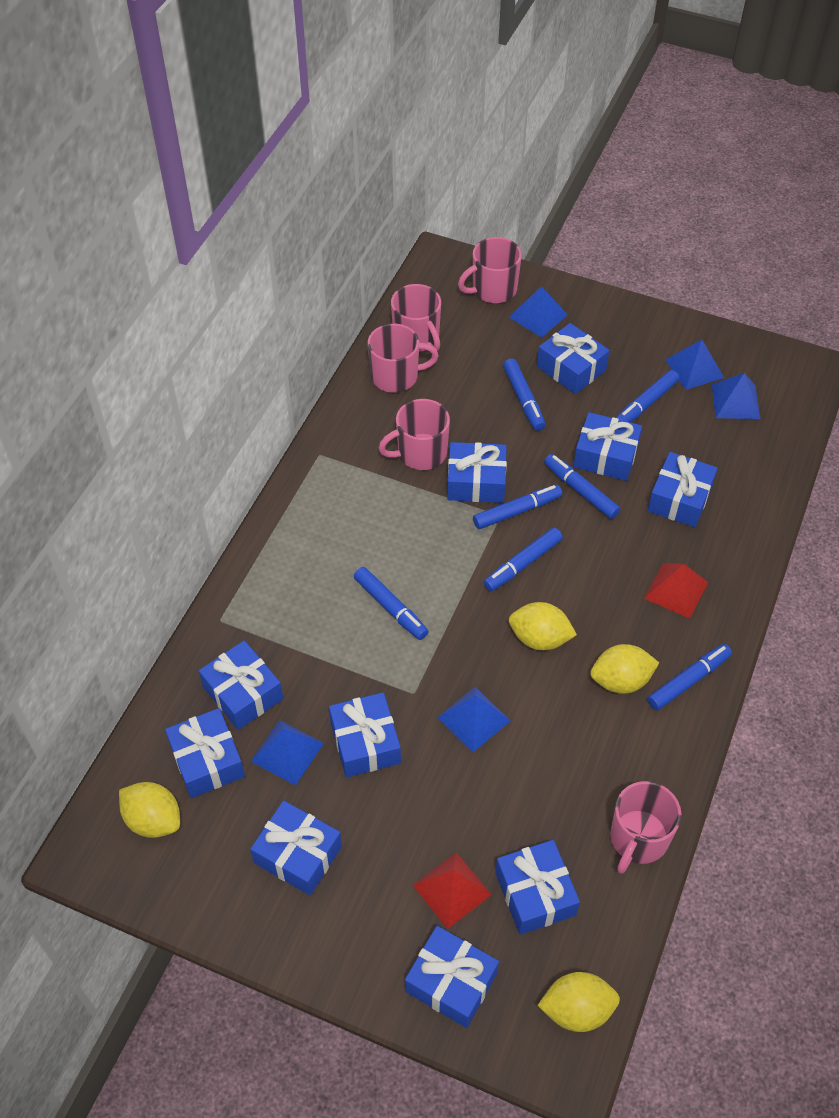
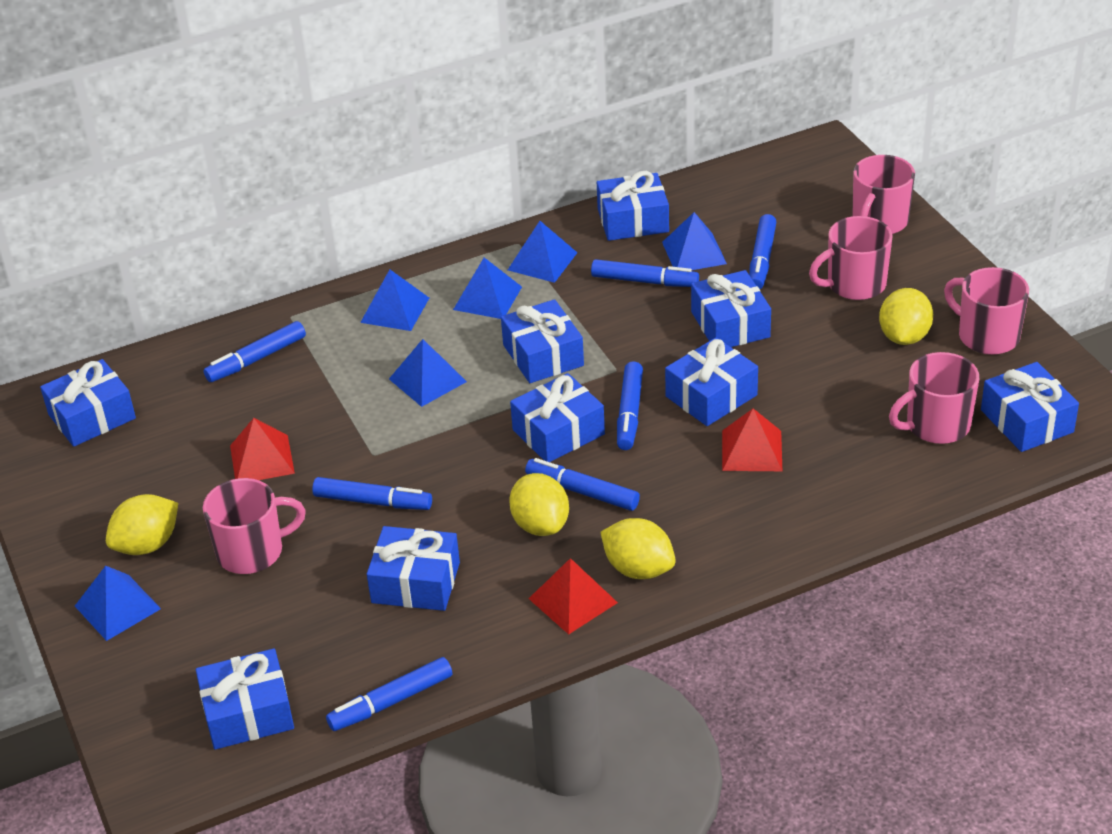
blue gift: 10 -> 9
blue pyramid: 5 -> 6
red pyramid: 2 -> 3

